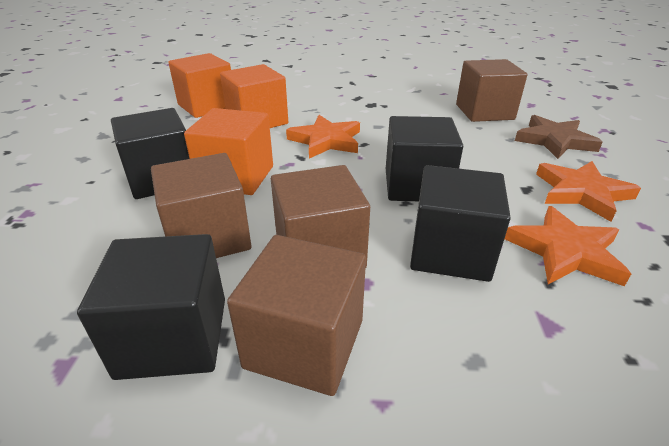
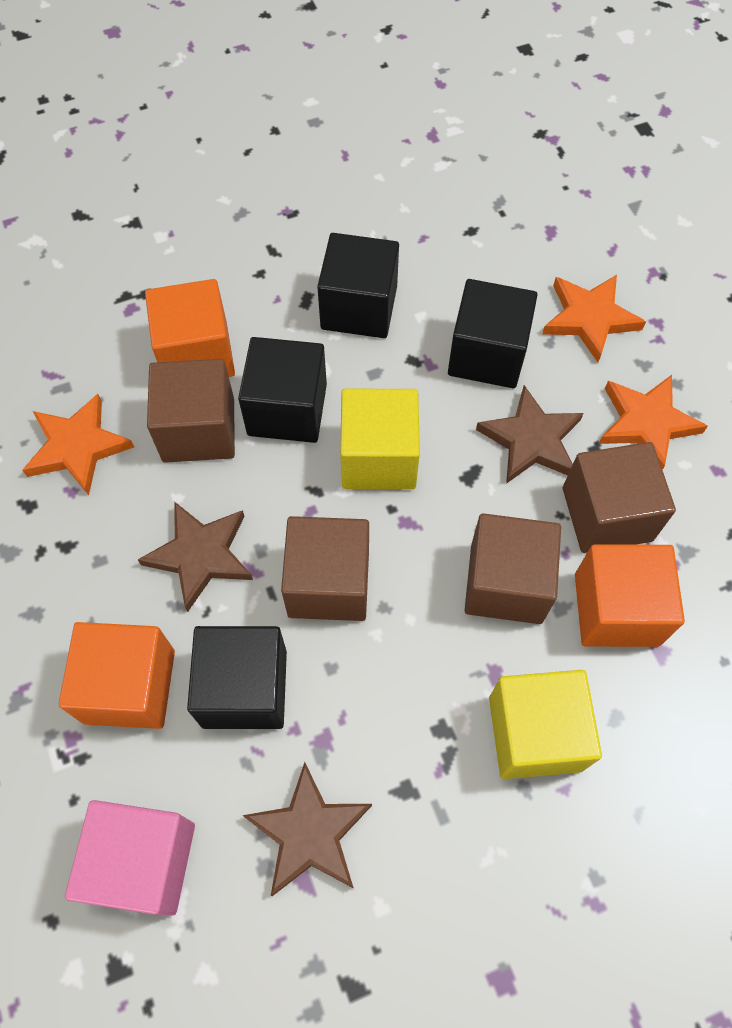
brown star: 1 -> 3
pink cube: 0 -> 1
yellow cube: 0 -> 2

